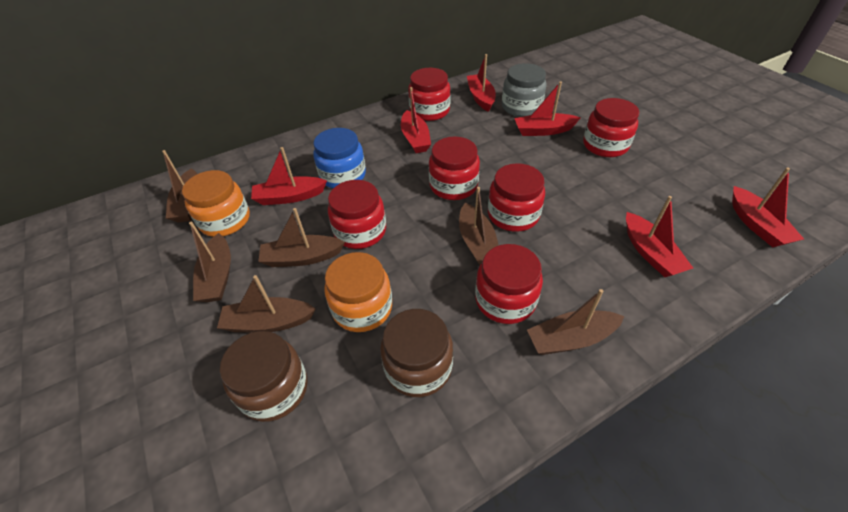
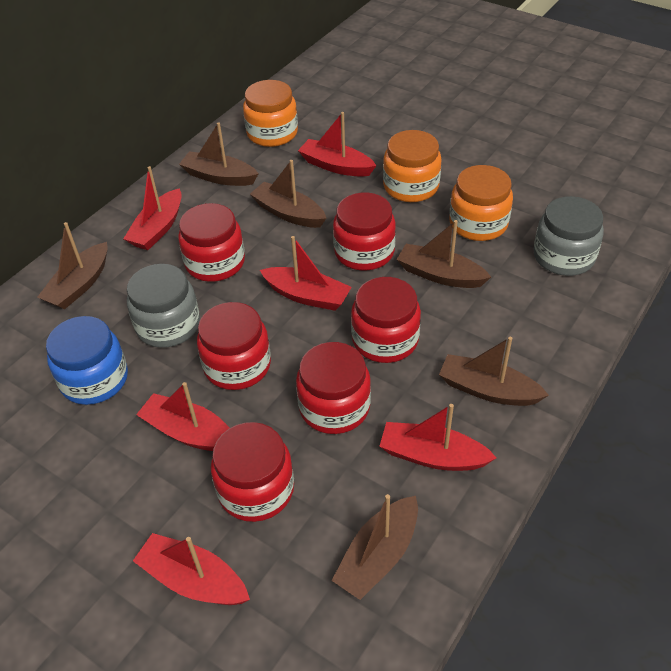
brown jar: 2 -> 0
grey jar: 1 -> 2
orange jar: 2 -> 3

